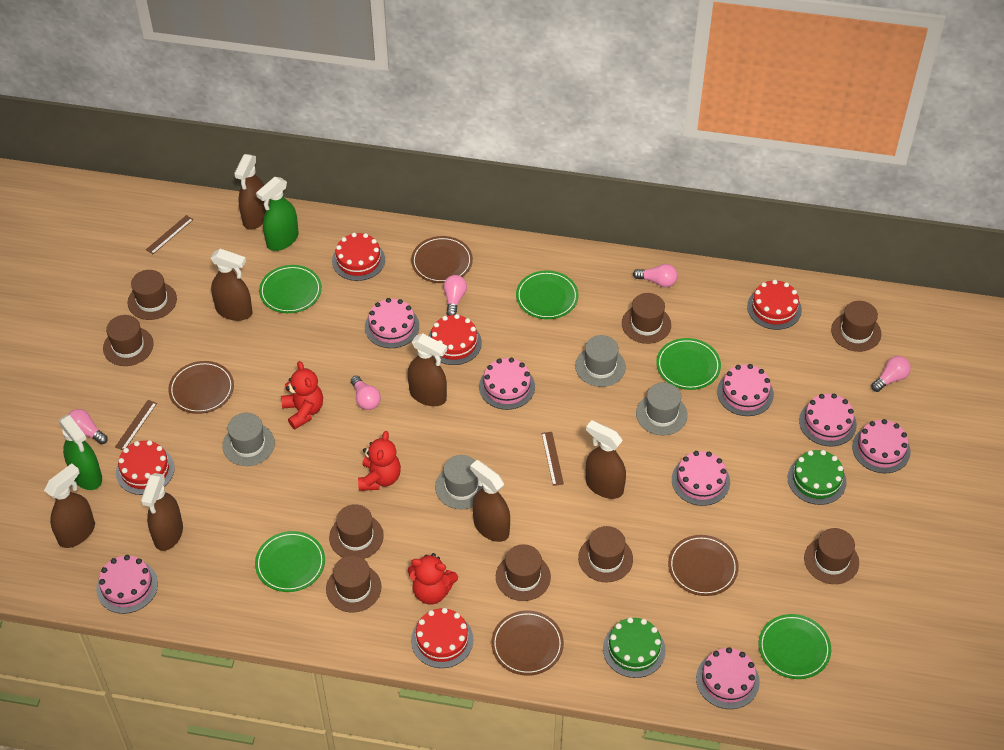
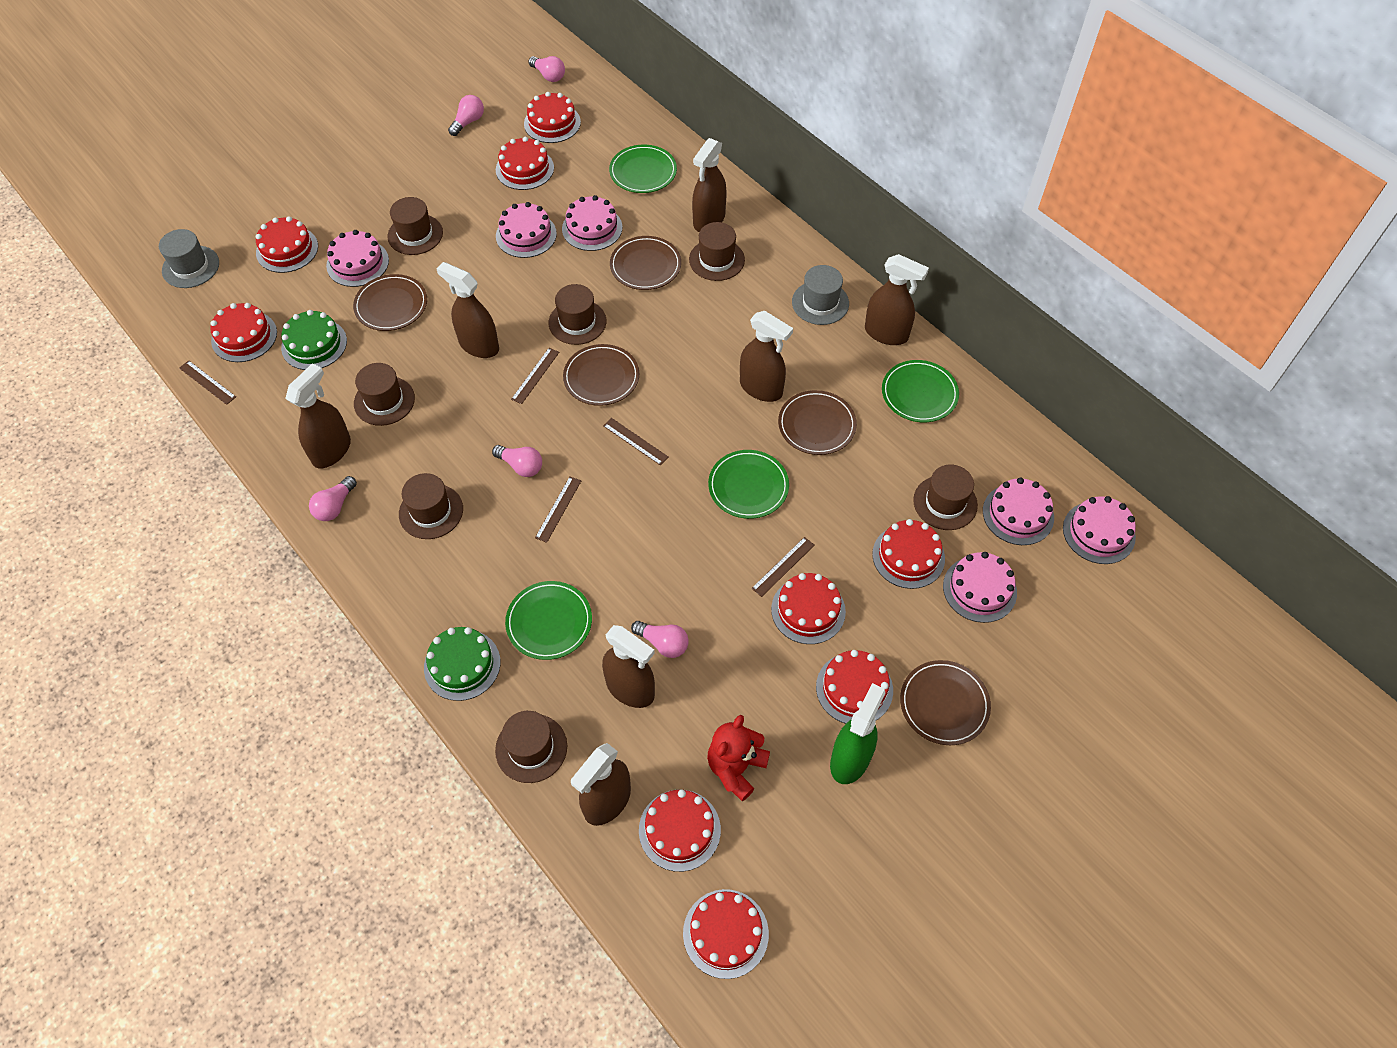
brown hat: 9 -> 7
brown plate: 4 -> 5
brown ruler: 3 -> 5
green plate: 5 -> 4
green spray bottle: 2 -> 1
grey hat: 4 -> 2
pink cake: 8 -> 6
red cake: 5 -> 9
red teddy bear: 3 -> 1

